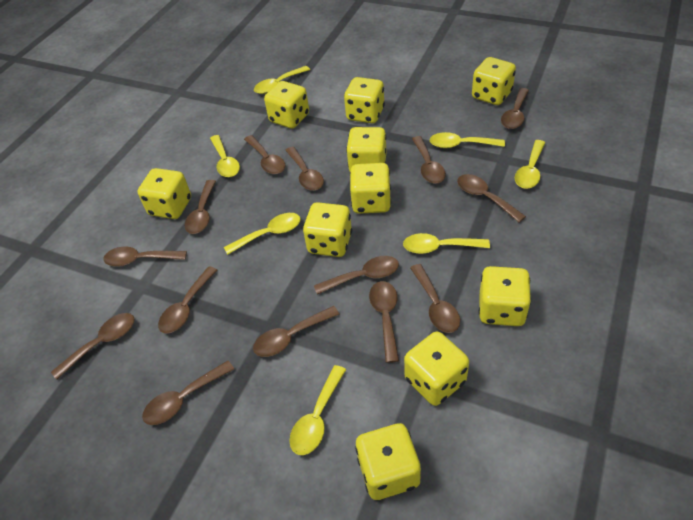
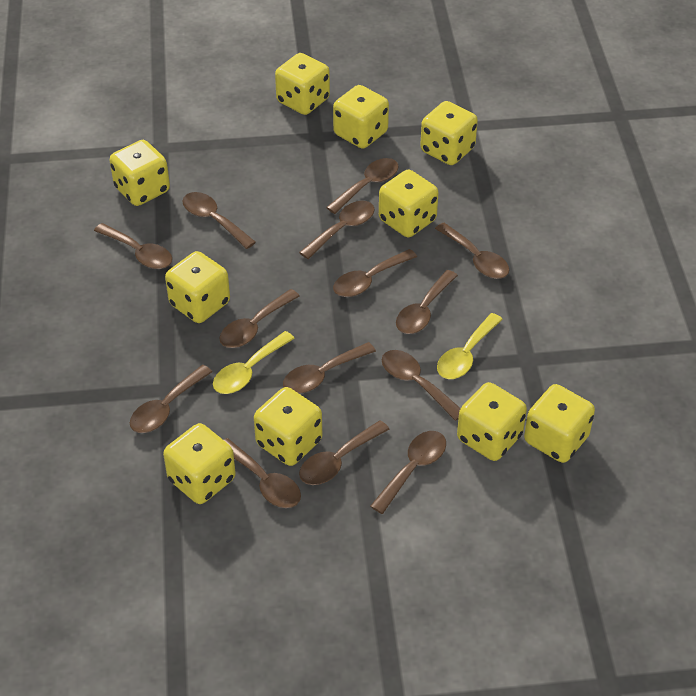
yellow spoon: 7 -> 2

